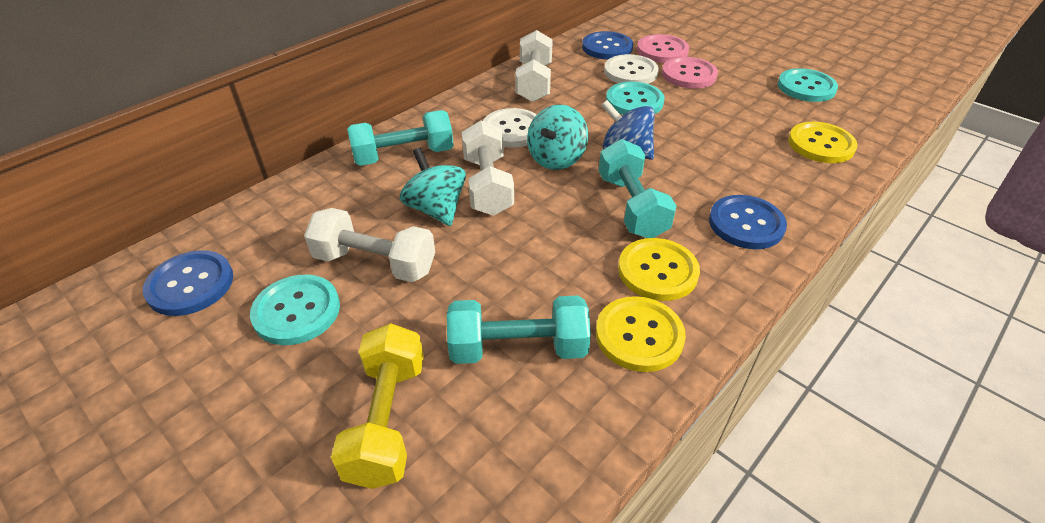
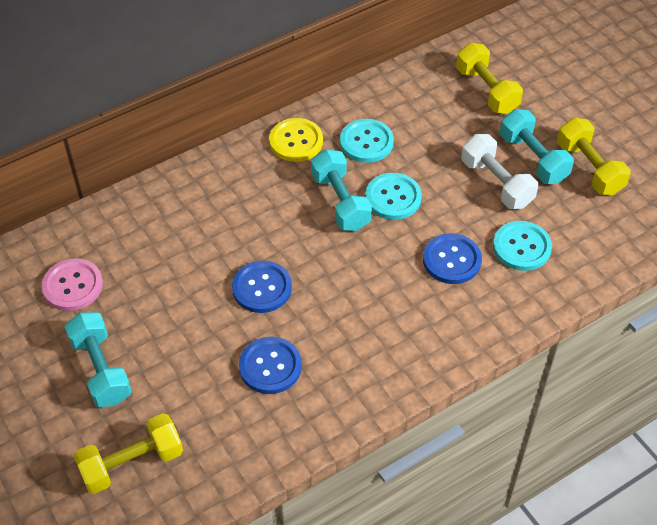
blue spinning top: 1 -> 0
pink button: 2 -> 1
turquoise spinning top: 2 -> 0
white button: 2 -> 0
white dumbbell: 3 -> 1
yellow button: 3 -> 1
yellow dumbbell: 1 -> 3

